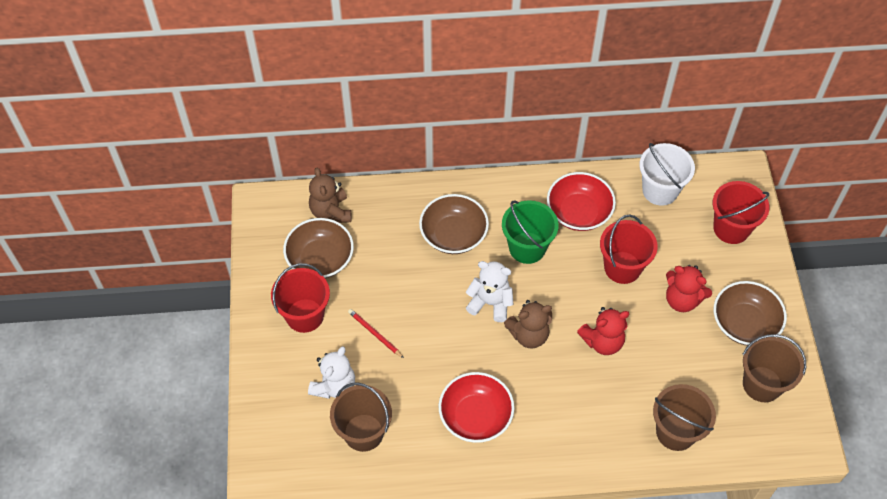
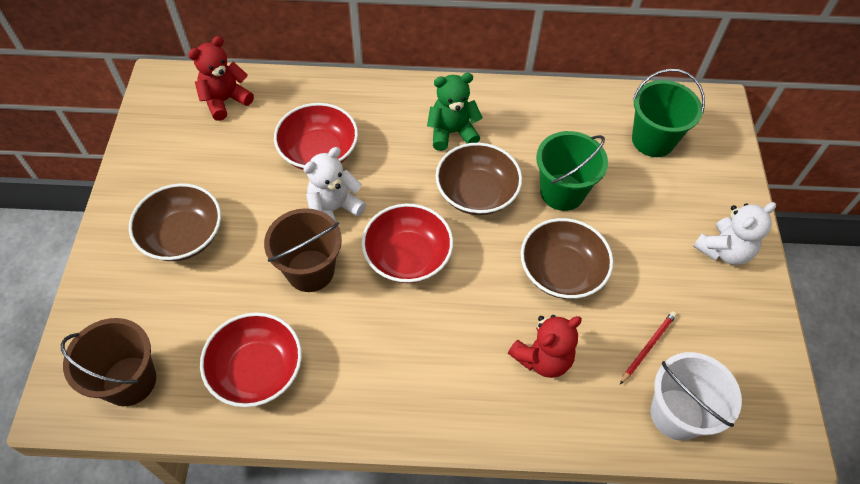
brown bucket: 3 -> 2
brown teddy bear: 2 -> 0
green bucket: 1 -> 2
green teddy bear: 0 -> 1
red bowl: 2 -> 3
red bucket: 3 -> 0

